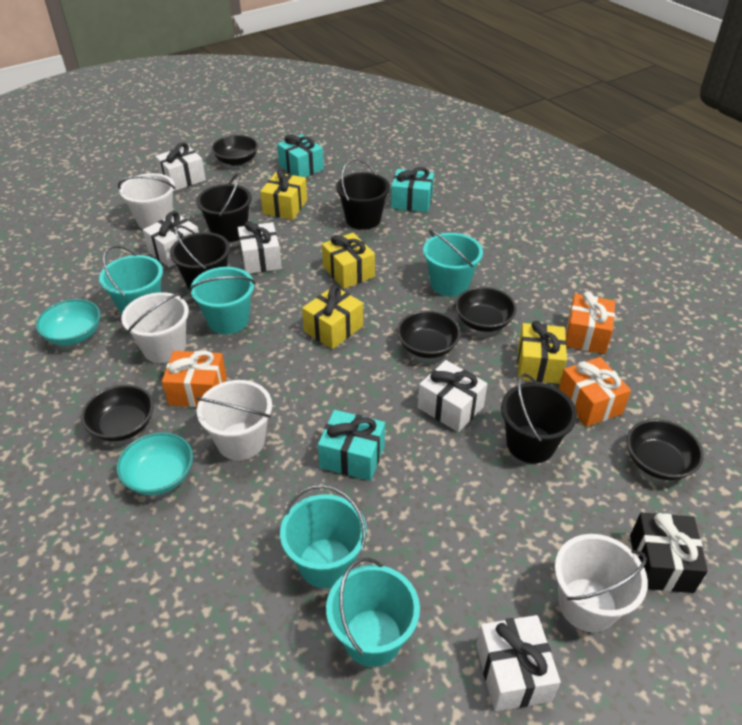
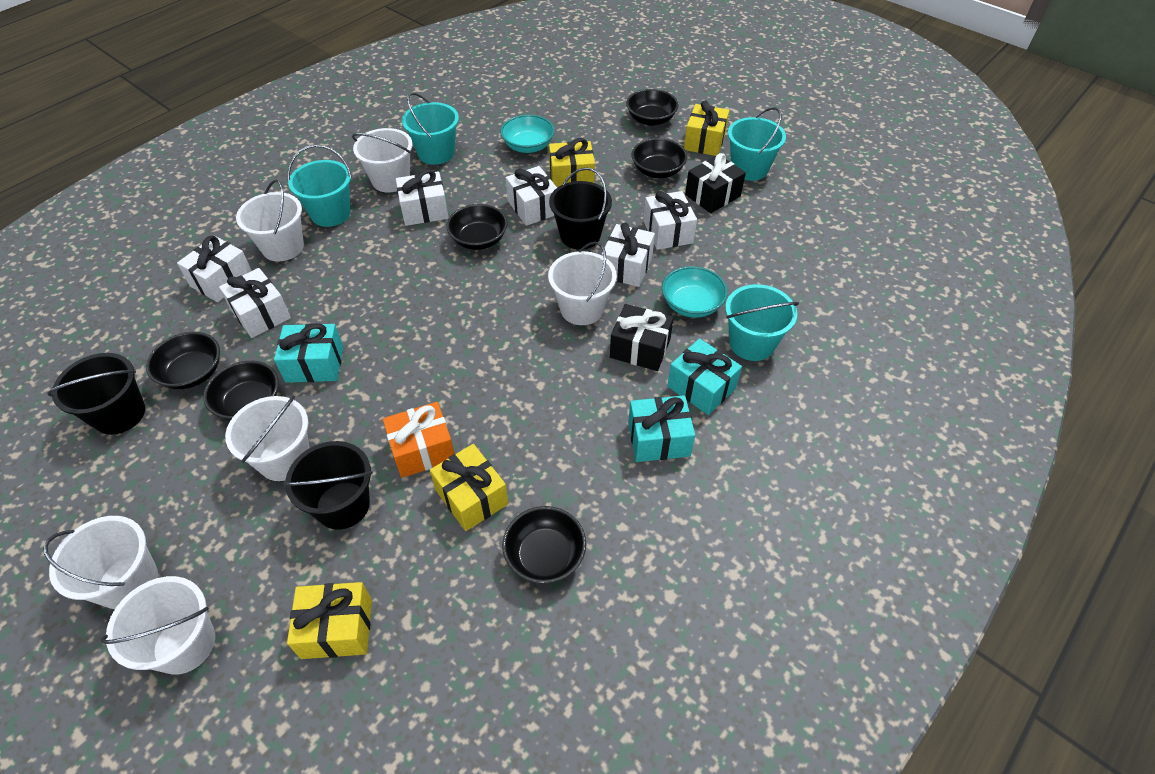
black bowl: 5 -> 6
black bucket: 4 -> 3
black gift: 1 -> 2
orange gift: 3 -> 1
turquoise bucket: 5 -> 4
white bucket: 4 -> 6
white gift: 5 -> 6

